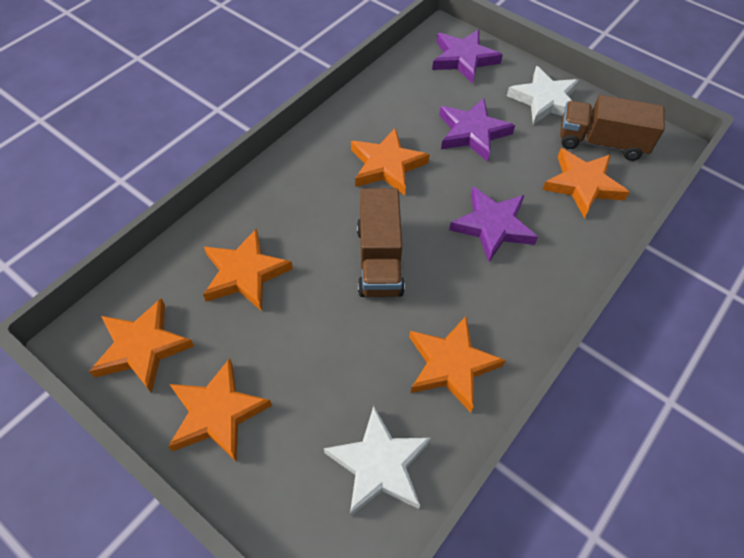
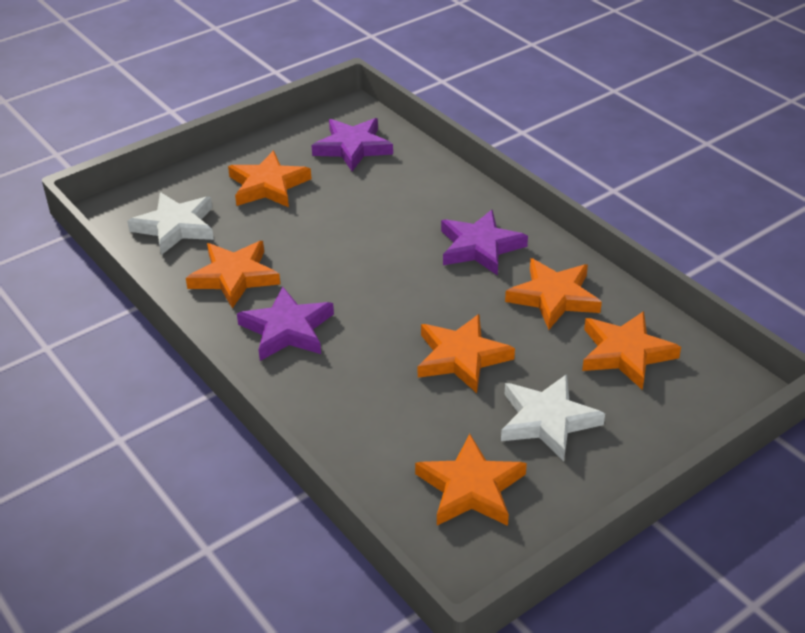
brown truck: 2 -> 0

